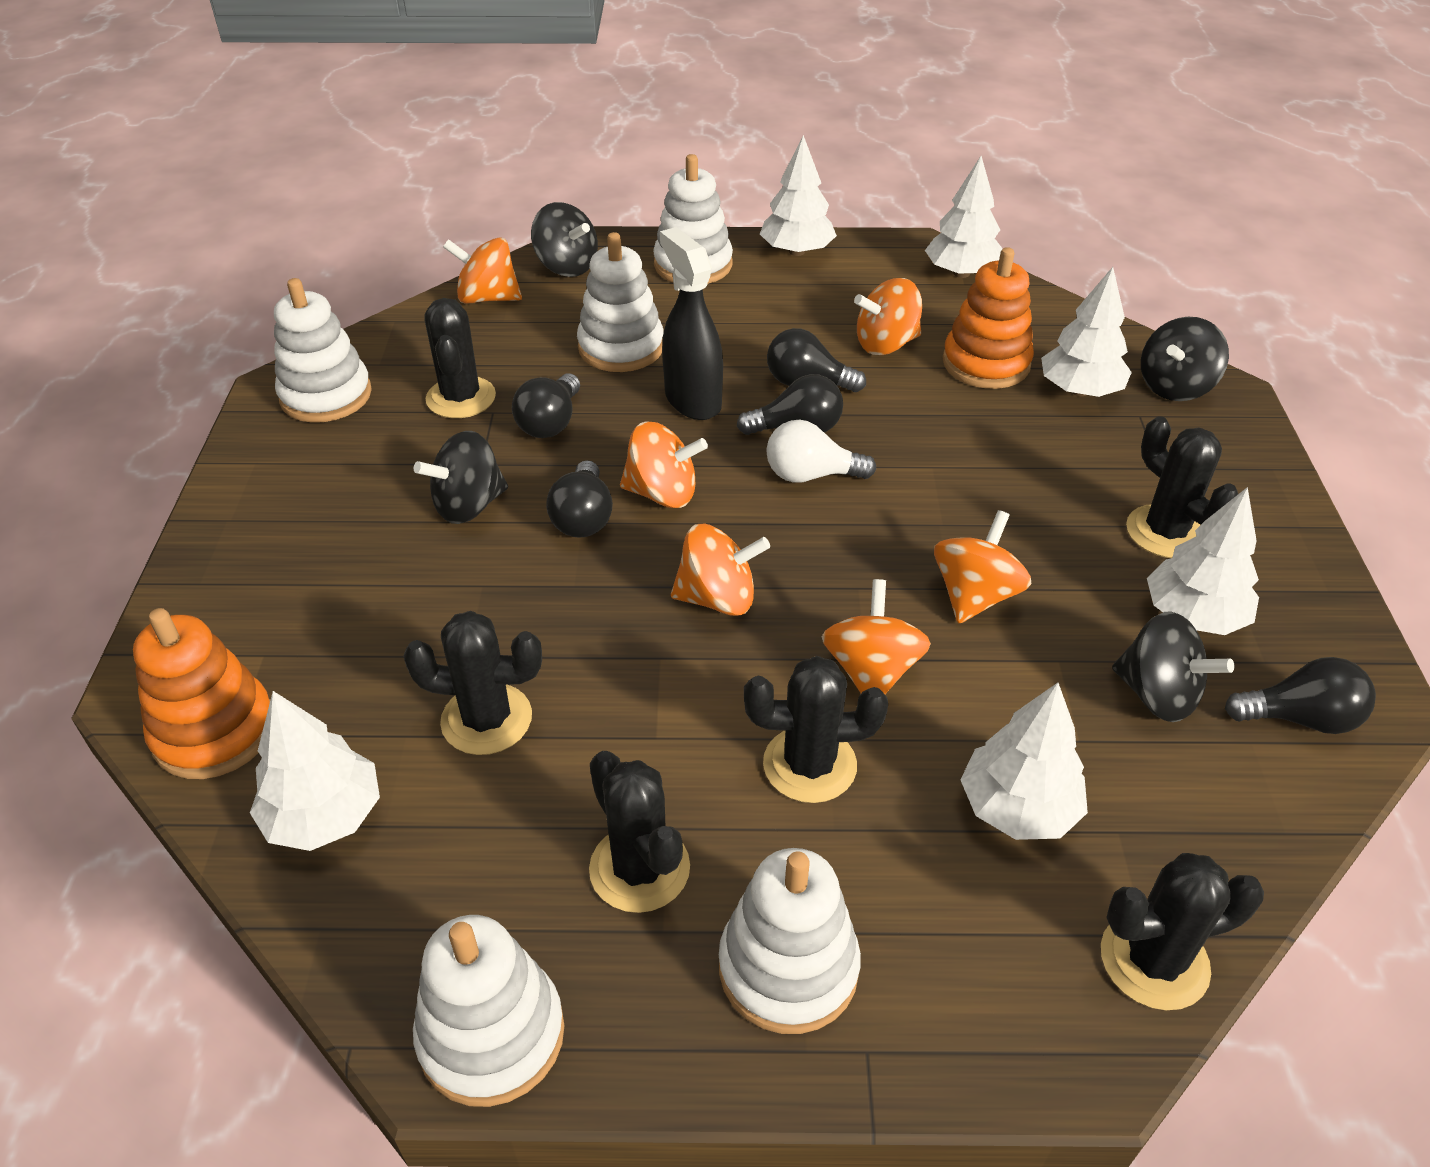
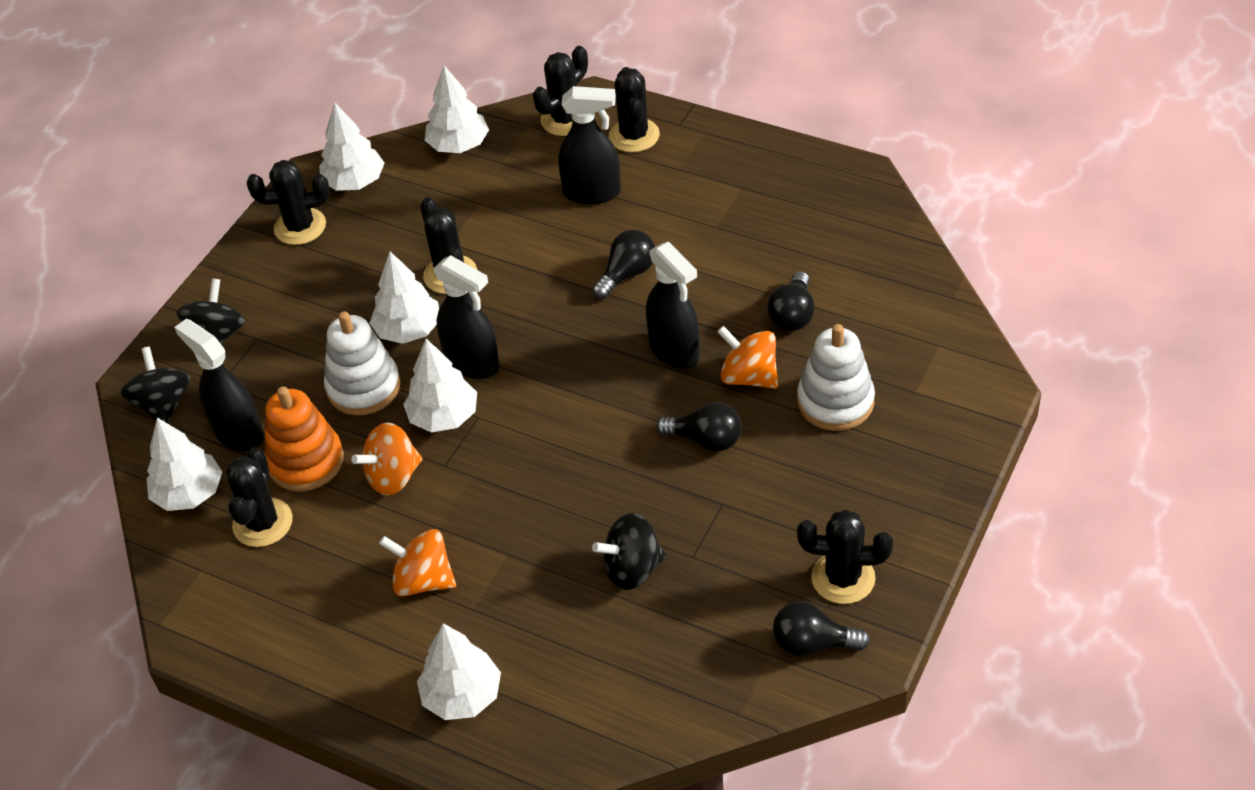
black light bulb: 5 -> 4
black spinning top: 4 -> 3
black spray bottle: 1 -> 4
orange spinning top: 6 -> 3
orange stacking toy: 2 -> 1
white light bulb: 1 -> 0
white stacking toy: 5 -> 2

